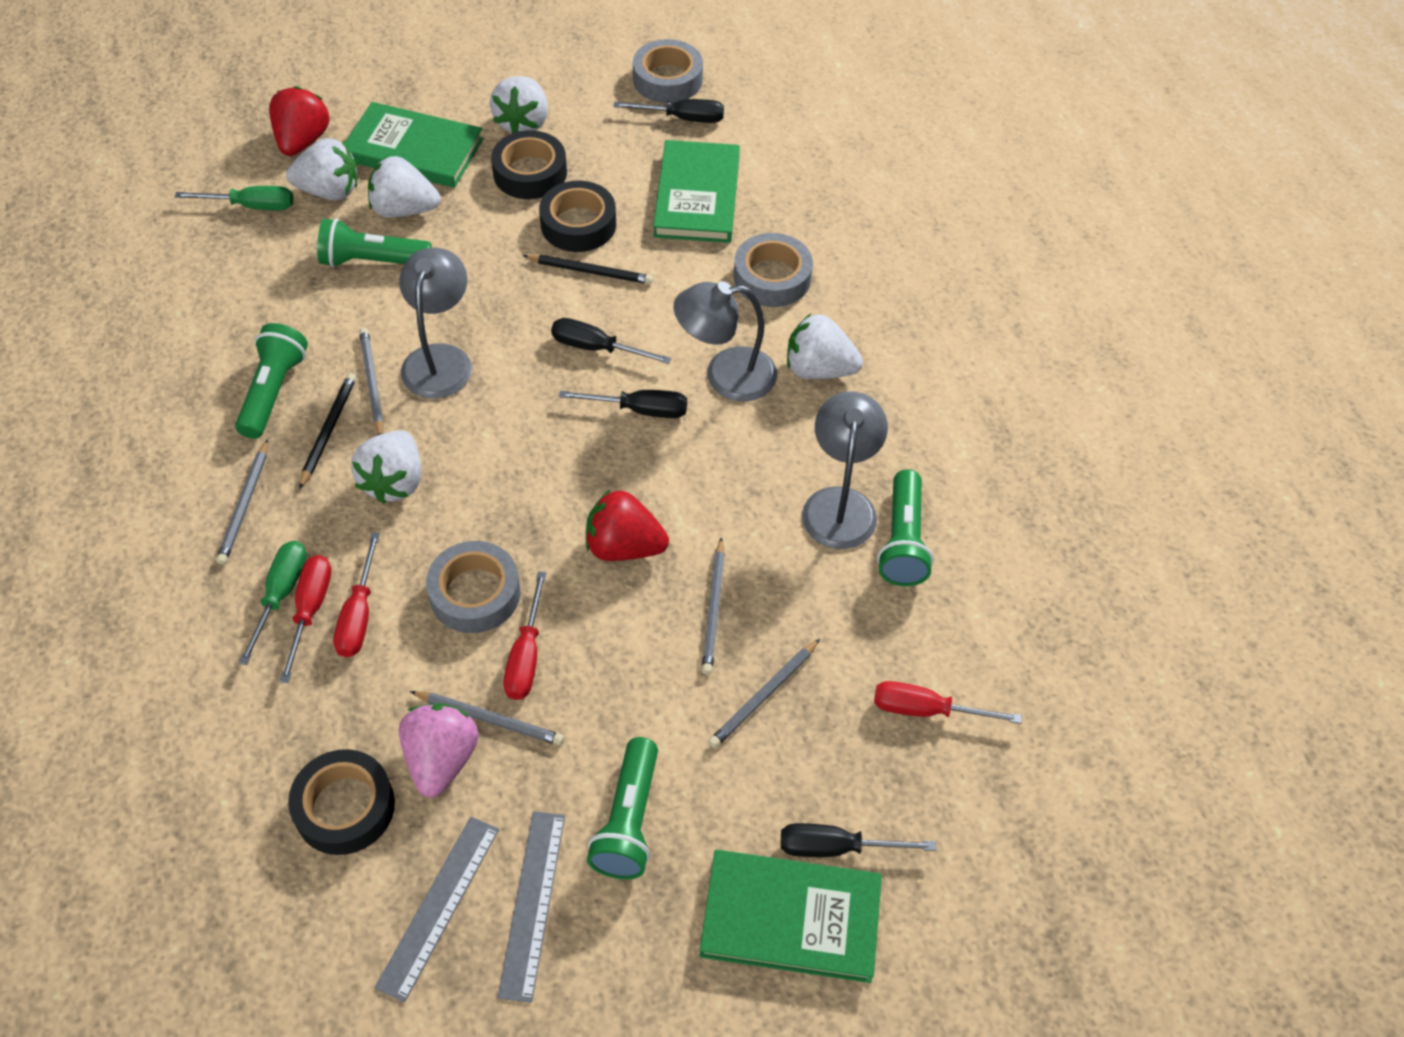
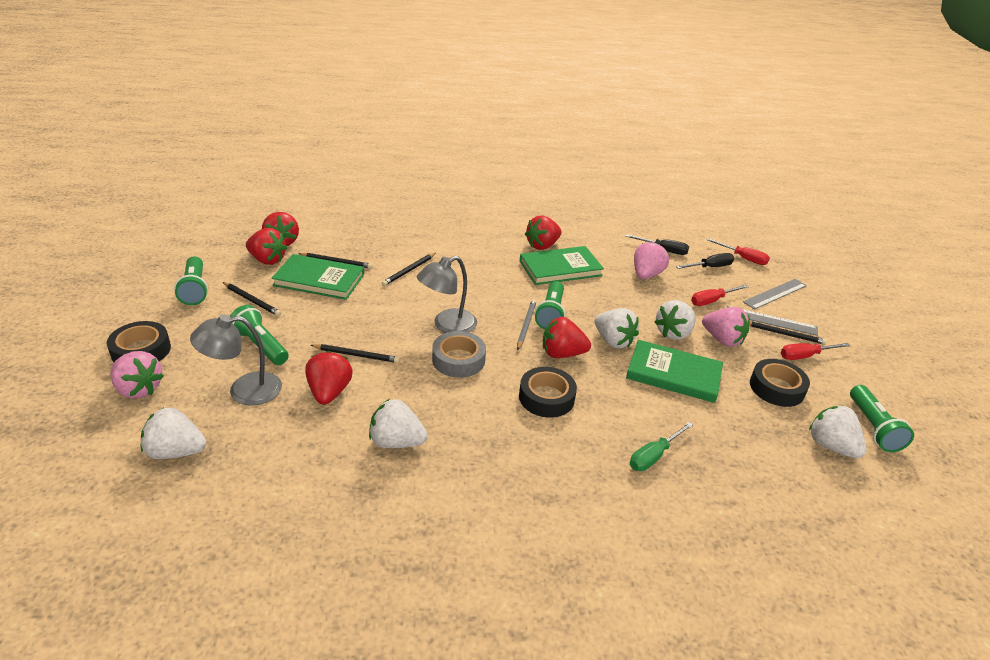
black pencil: 2 -> 5
black screwdriver: 4 -> 2
green screwdriver: 2 -> 1
grey lamp: 3 -> 2
grey pencil: 5 -> 1
grey tape: 3 -> 1
pink strawberry: 1 -> 3
red screwdriver: 4 -> 3
red strawberry: 2 -> 5

